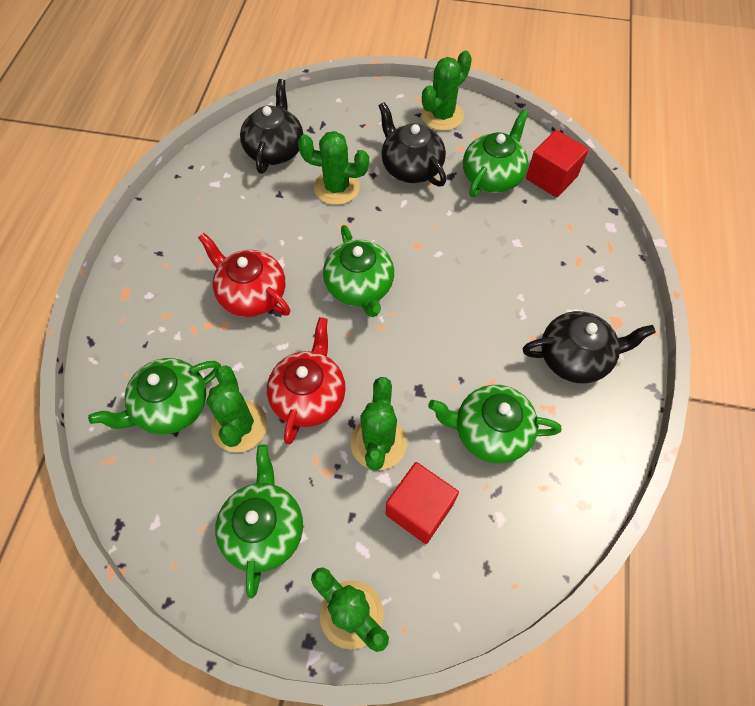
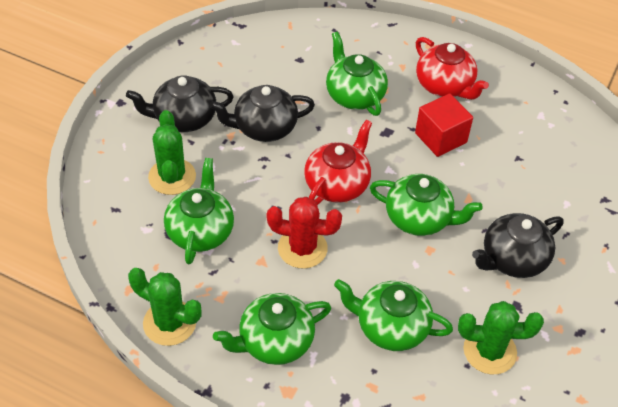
green cactus: 5 -> 3
red cactus: 0 -> 1
red cube: 2 -> 1

